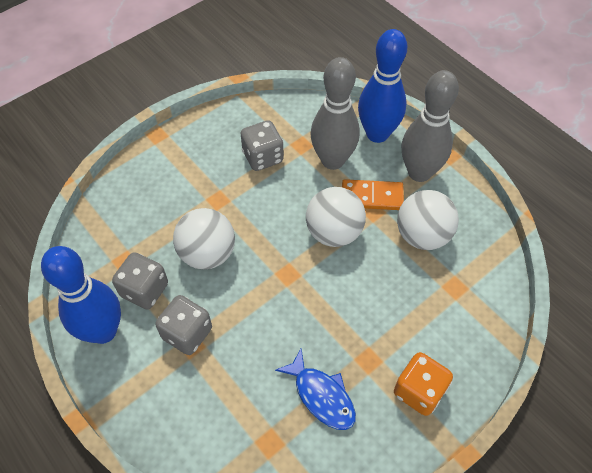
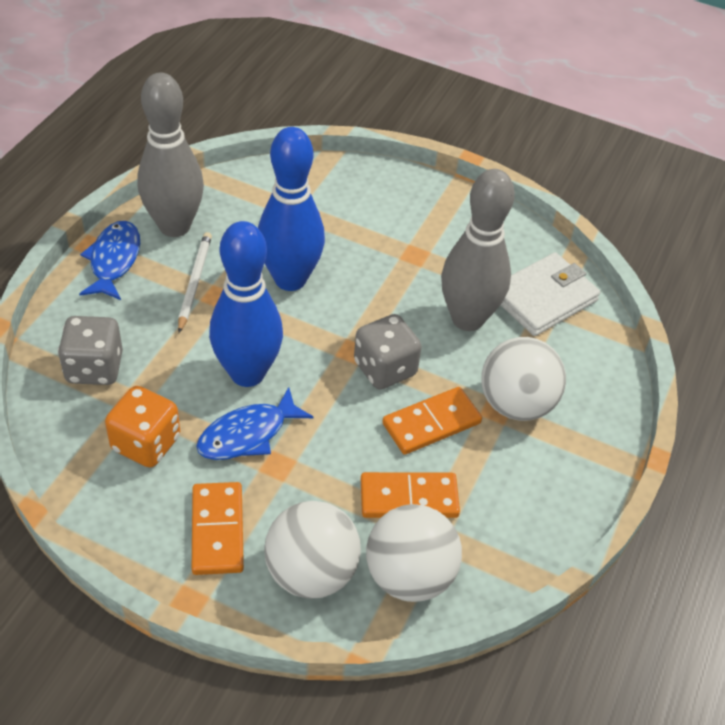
blue fish: 1 -> 2
grey dice: 3 -> 2
orange domino: 1 -> 3
white pencil: 0 -> 1
white wallet: 0 -> 1

